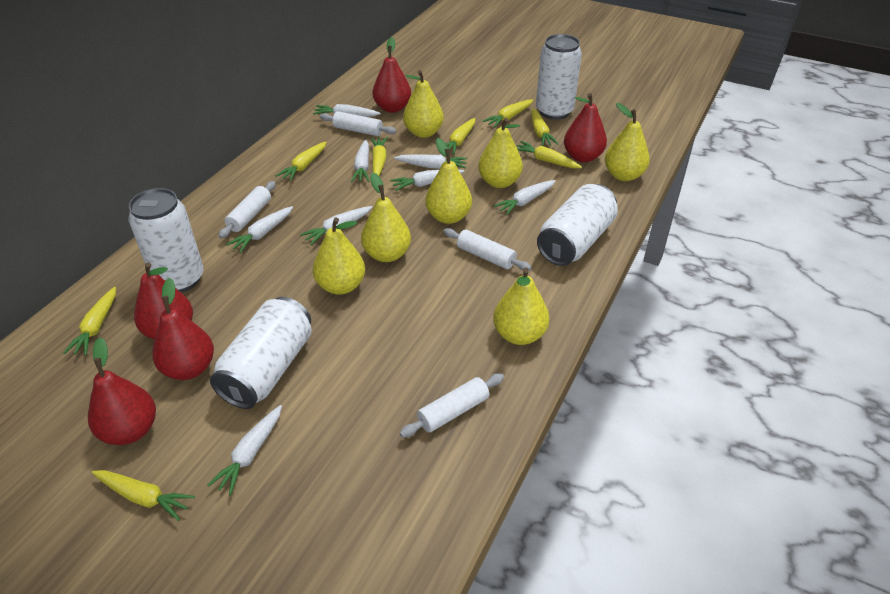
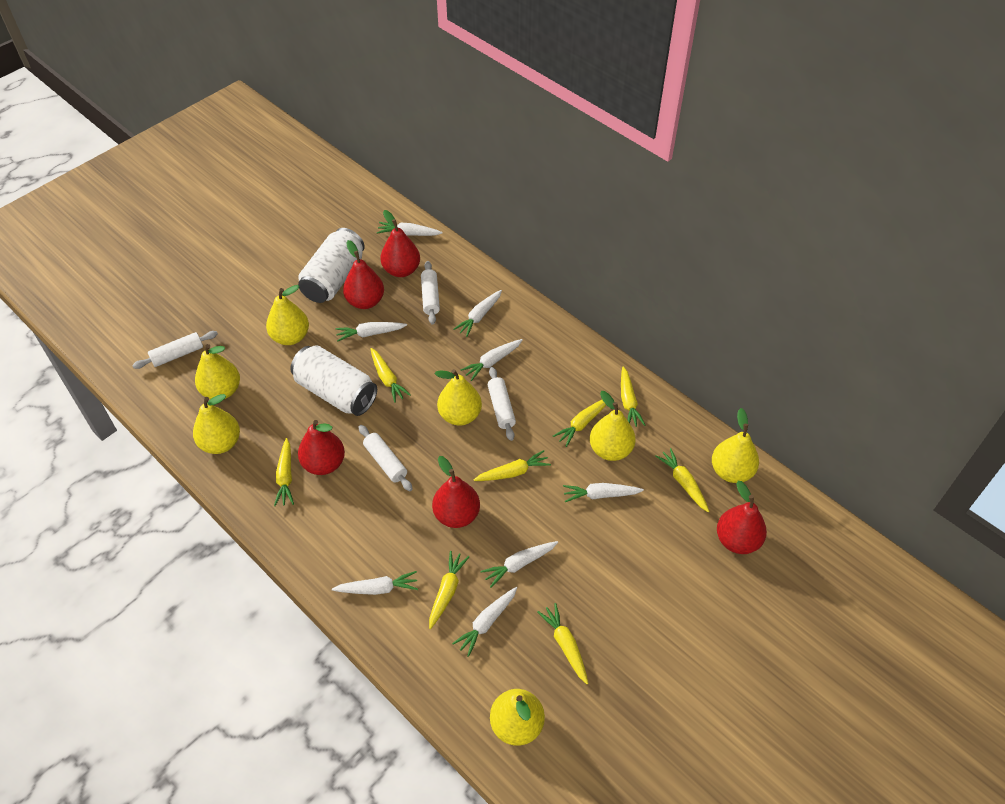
white can: 4 -> 2

